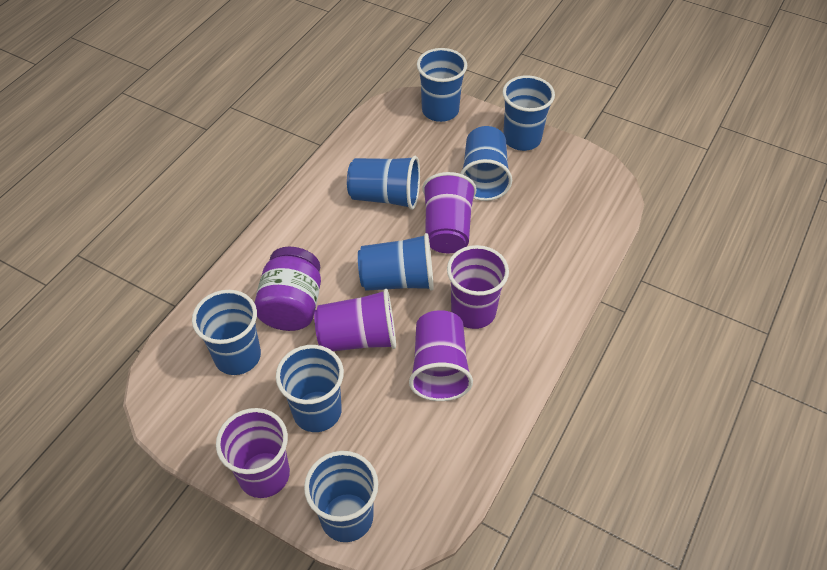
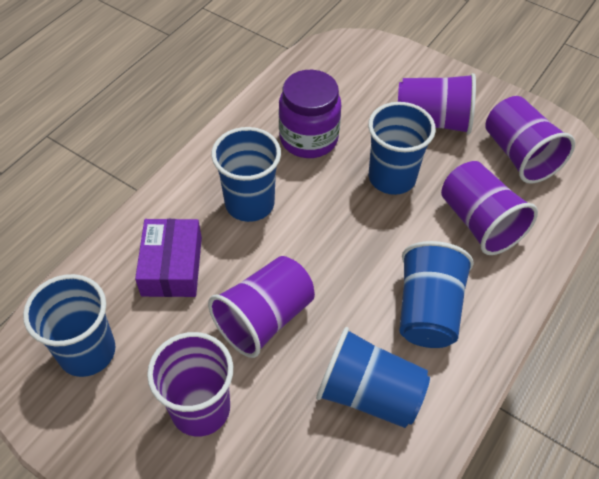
blue cup: 8 -> 5
purple box: 0 -> 1

